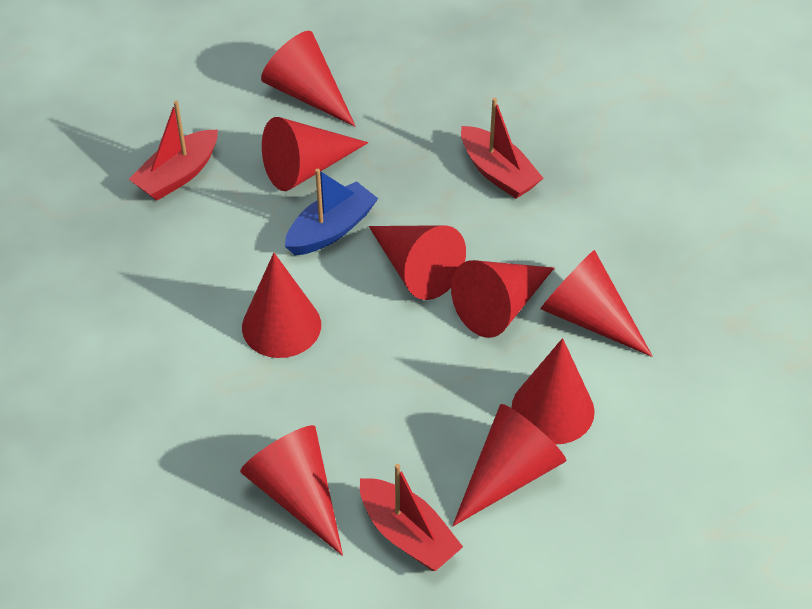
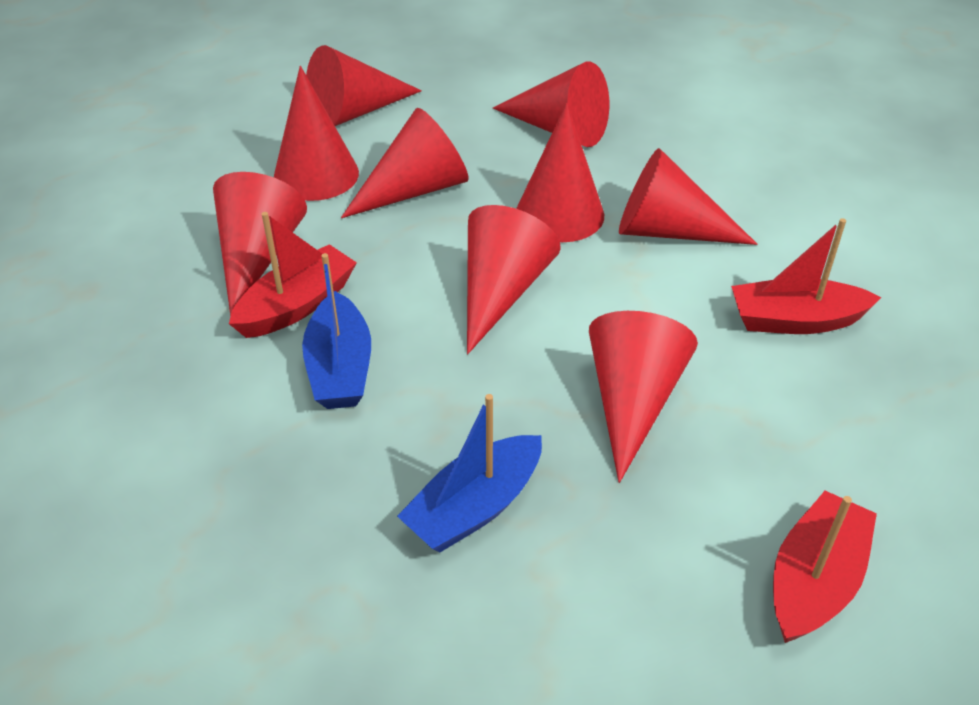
blue boat: 1 -> 2

